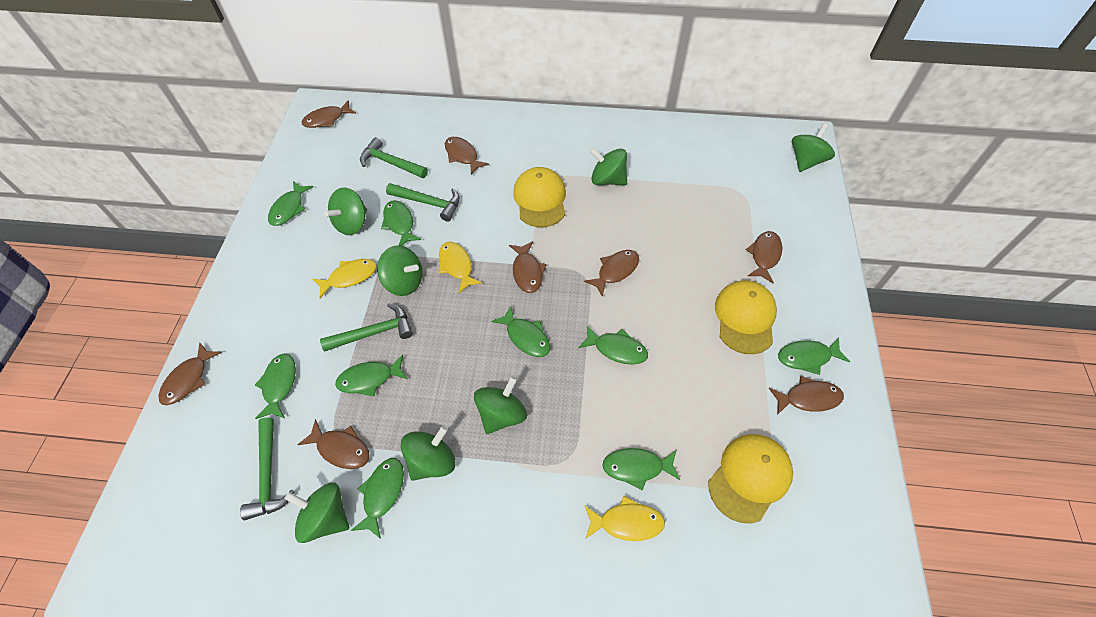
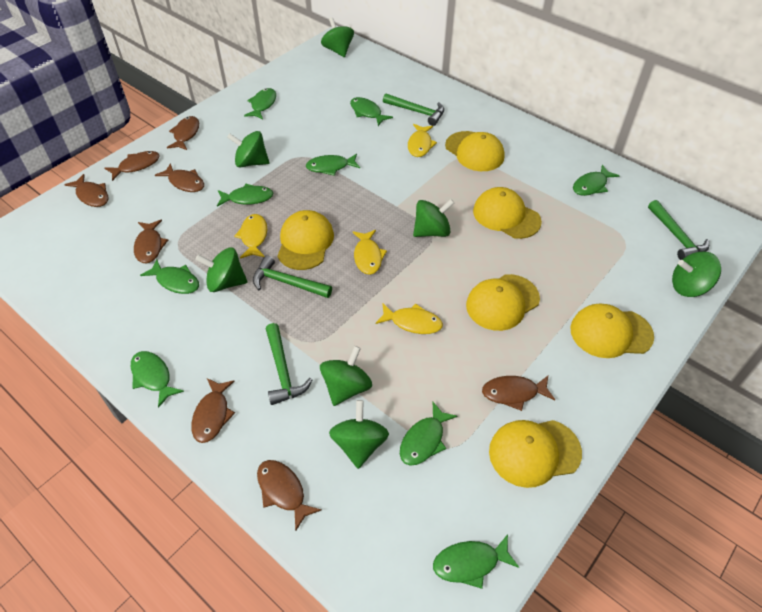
yellow cap: 3 -> 6
yellow fish: 3 -> 4

